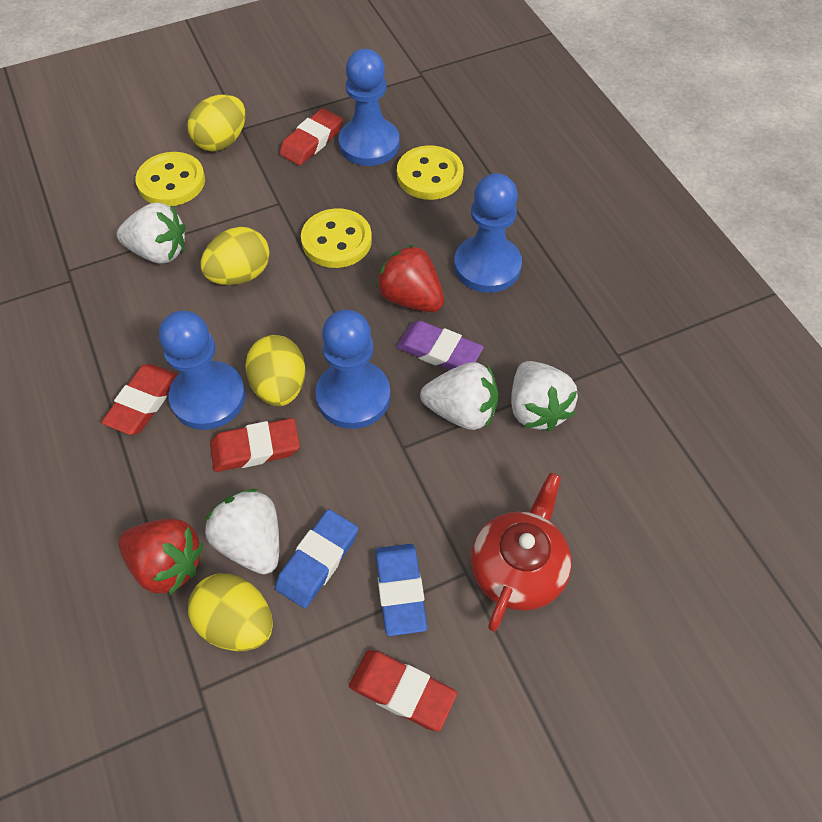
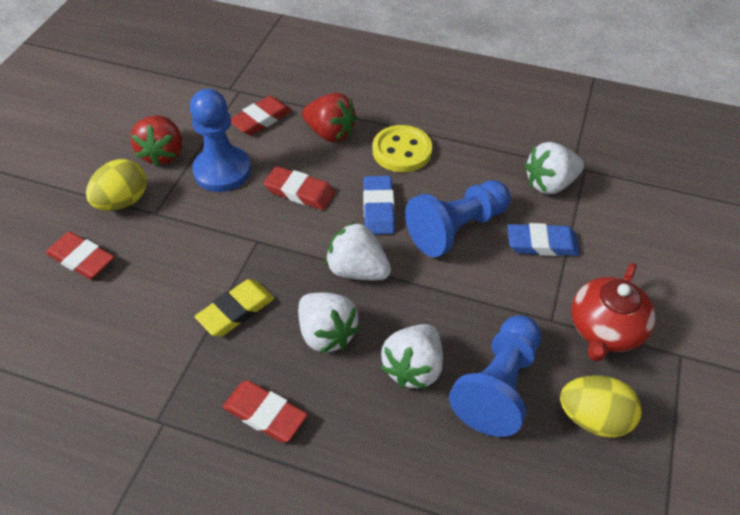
blue pawn: 4 -> 3
purple eraser: 1 -> 0
yellow button: 3 -> 1
yellow egg: 4 -> 2
yellow eraser: 0 -> 1

